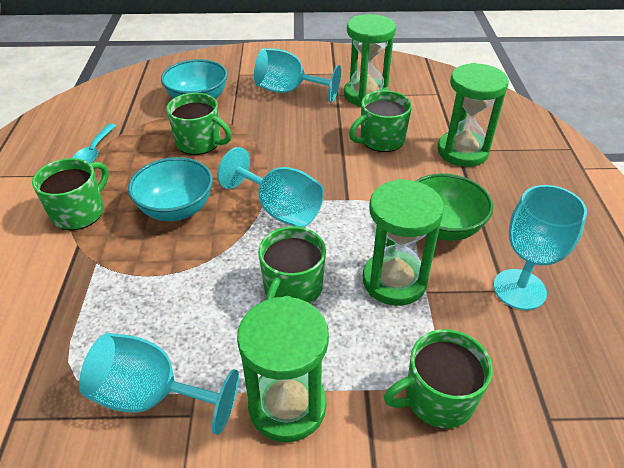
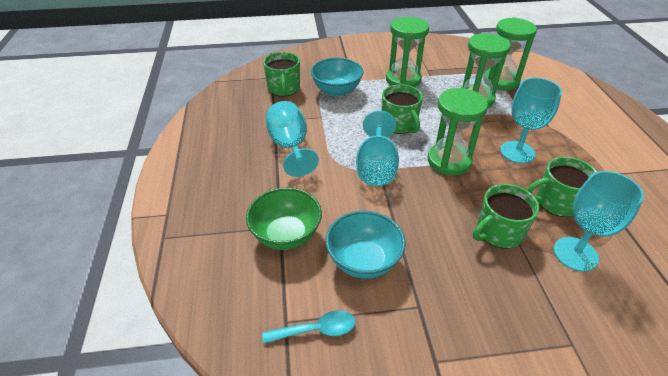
green mug: 5 -> 4

